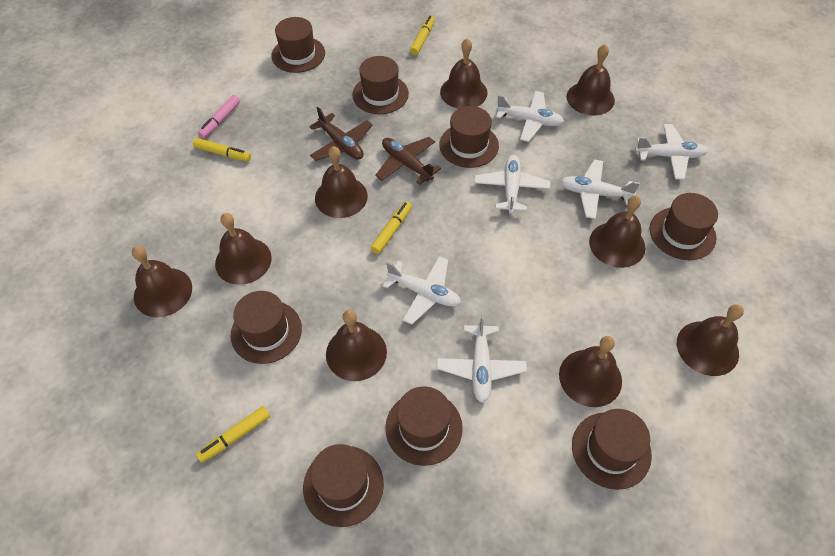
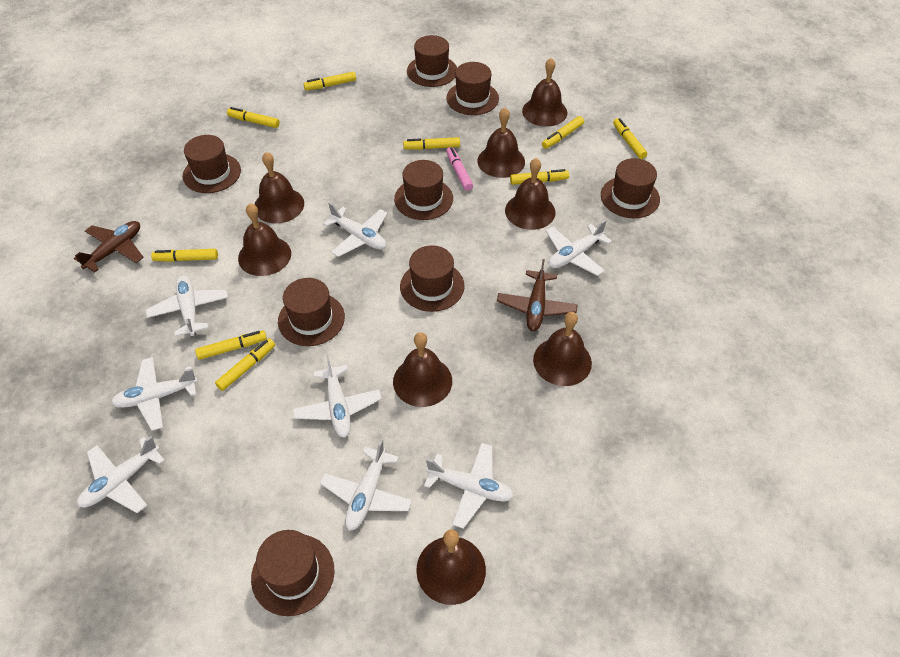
brown bell: 9 -> 8
white plane: 6 -> 8
yellow marker: 4 -> 9

